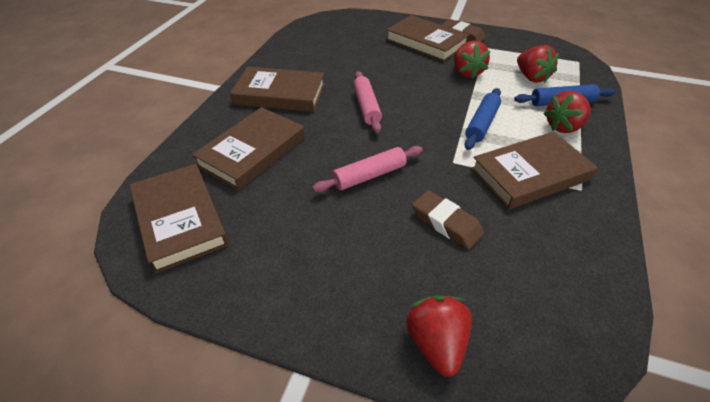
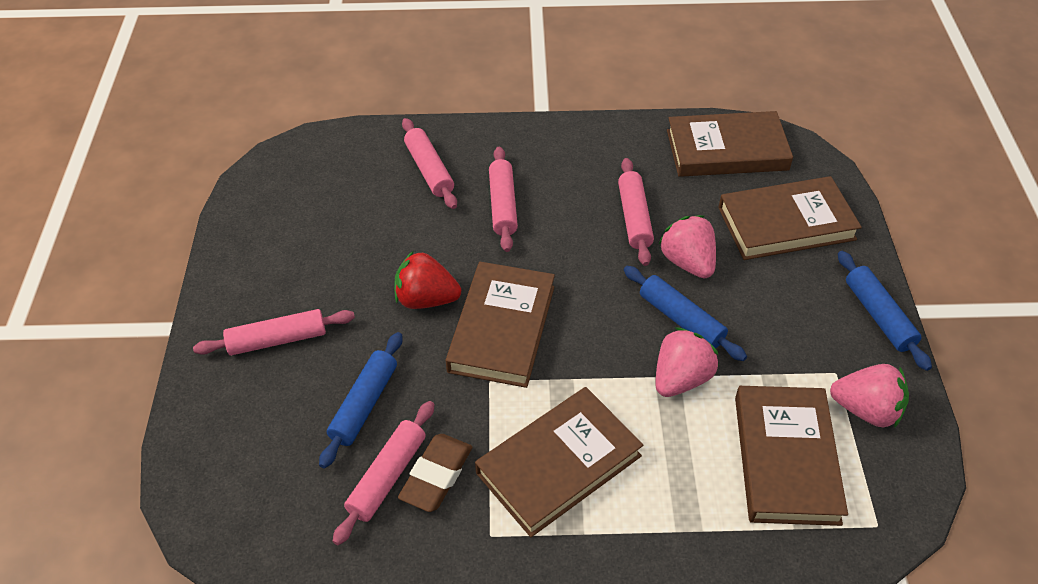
blue rolling pin: 2 -> 3
brown eraser: 2 -> 1
pink rolling pin: 2 -> 5
pink strawberry: 0 -> 3
red strawberry: 4 -> 1

